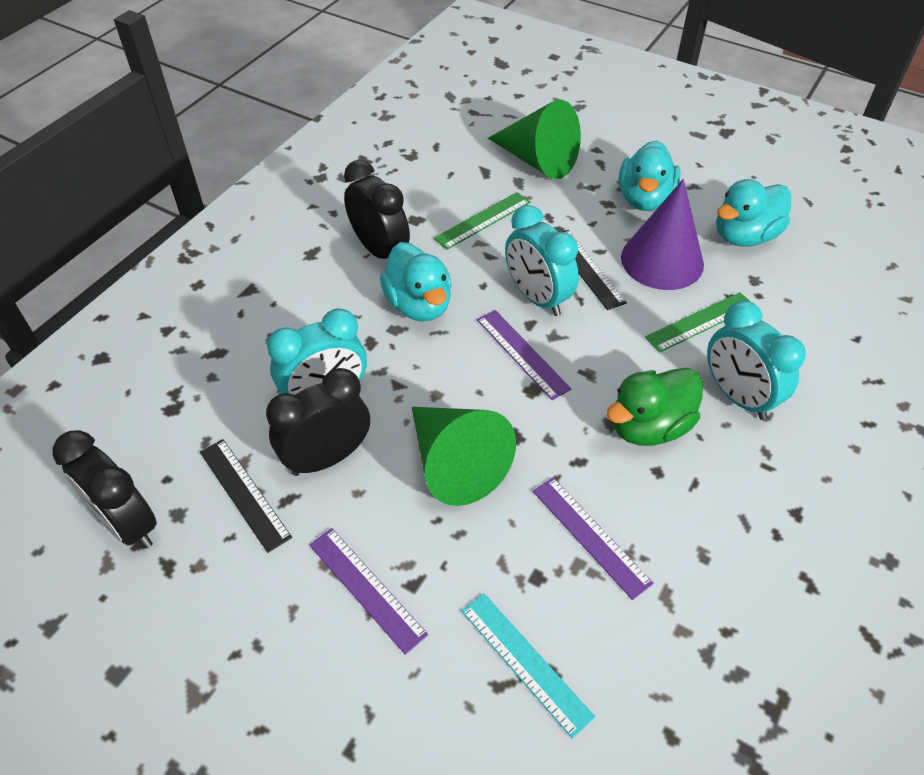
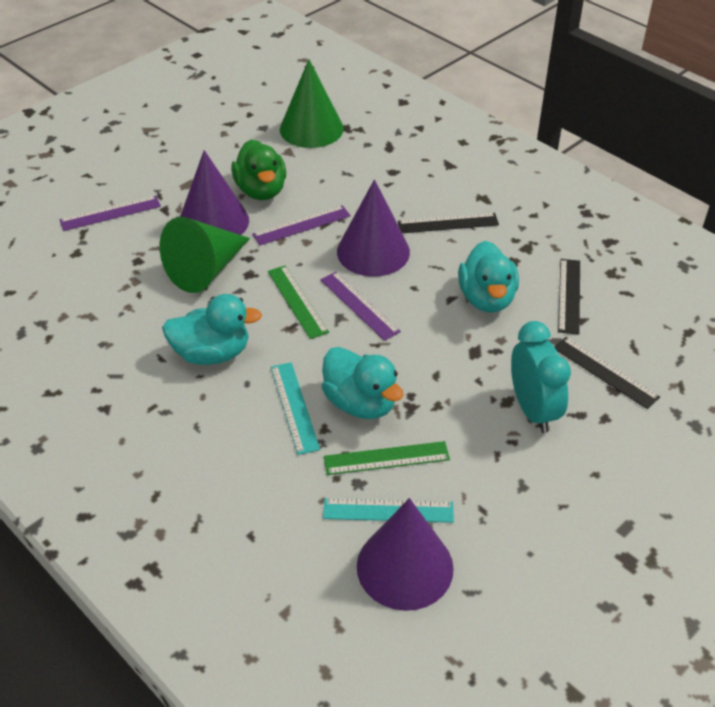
black clock: 3 -> 0
black ruler: 2 -> 3
purple cone: 1 -> 3
turquoise clock: 3 -> 1
turquoise ruler: 1 -> 2

